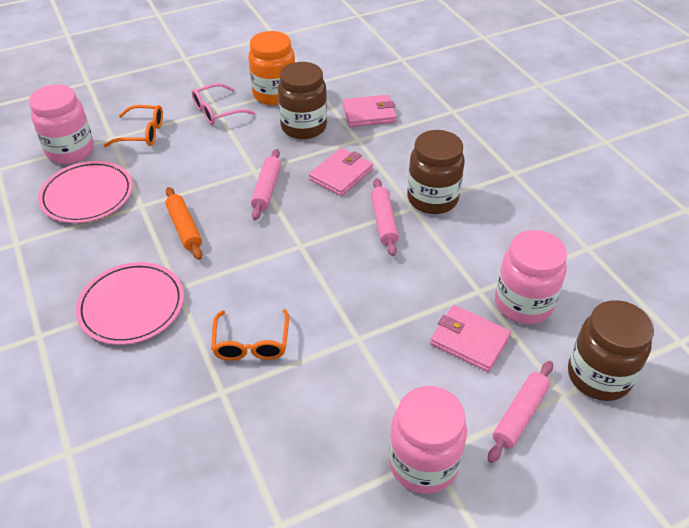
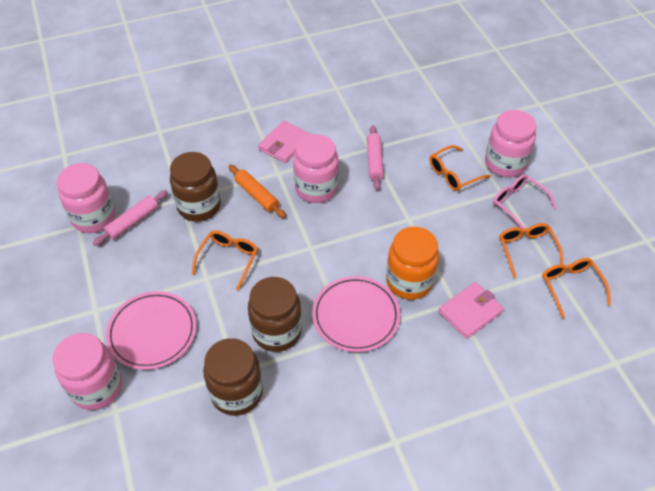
orange glasses: 2 -> 4
pink jar: 3 -> 4
pink rolling pin: 3 -> 2
pink wallet: 3 -> 2

